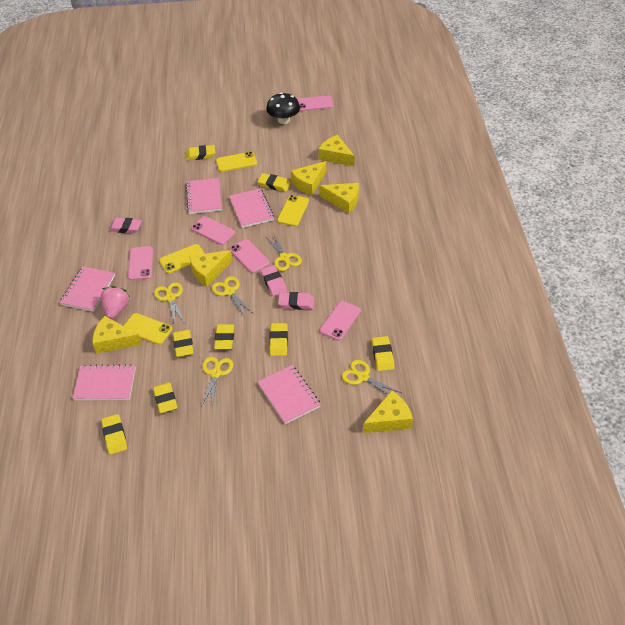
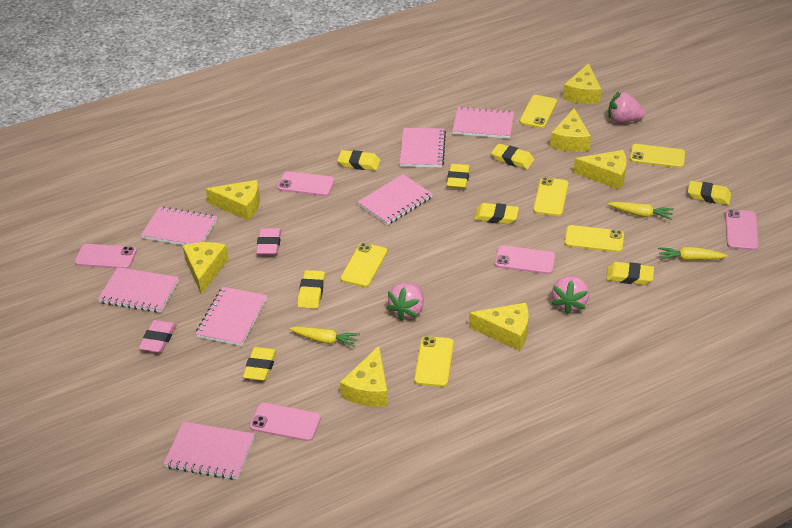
black mushroom: 1 -> 0
pink eraser: 3 -> 2
pink notebook: 5 -> 7
pink strawberry: 1 -> 3
yellow carrot: 0 -> 3
yellow cheese: 6 -> 7
yellow phone: 4 -> 6
yellow scissors: 5 -> 0

